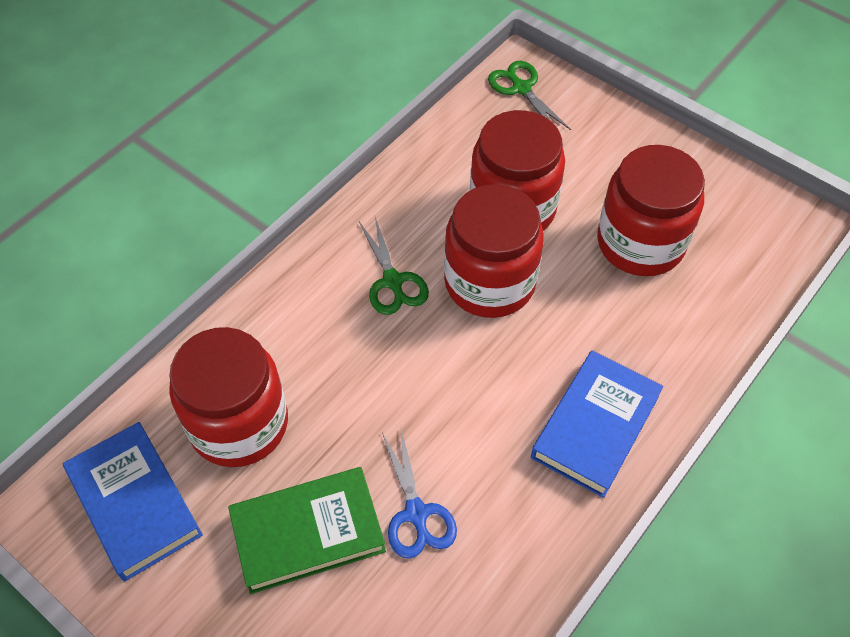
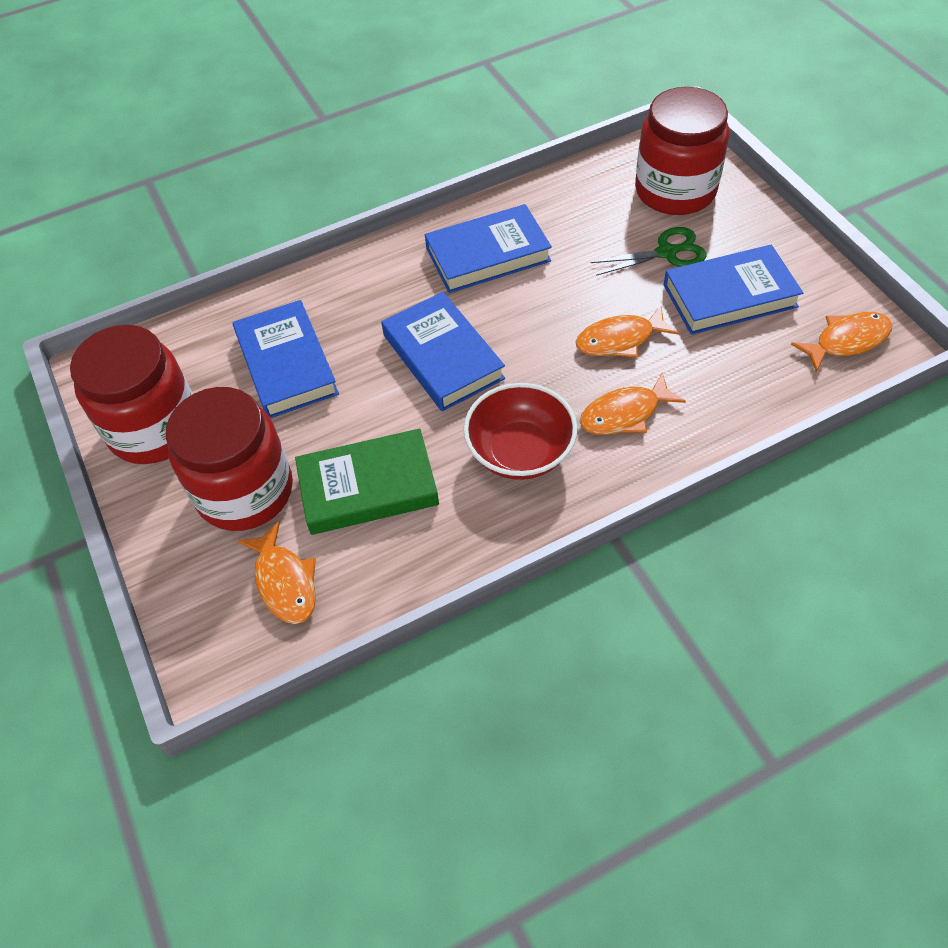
blue book: 2 -> 4
blue scissors: 1 -> 0
green scissors: 2 -> 1
orange fish: 0 -> 4
red bowl: 0 -> 1
red jar: 4 -> 3

